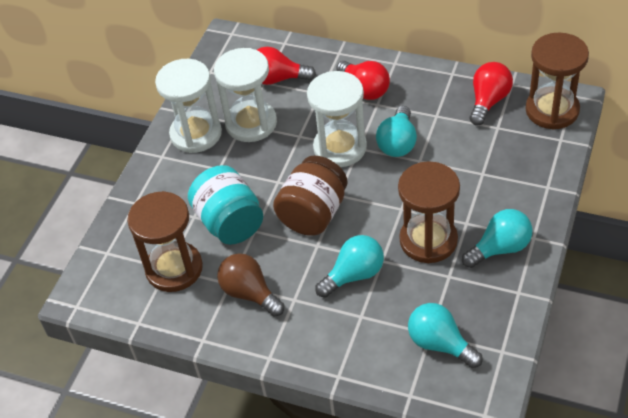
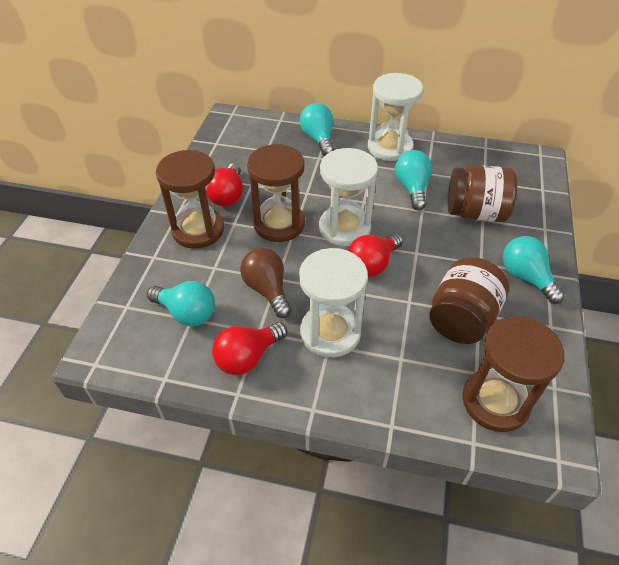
brown jar: 1 -> 2
turquoise jar: 1 -> 0

